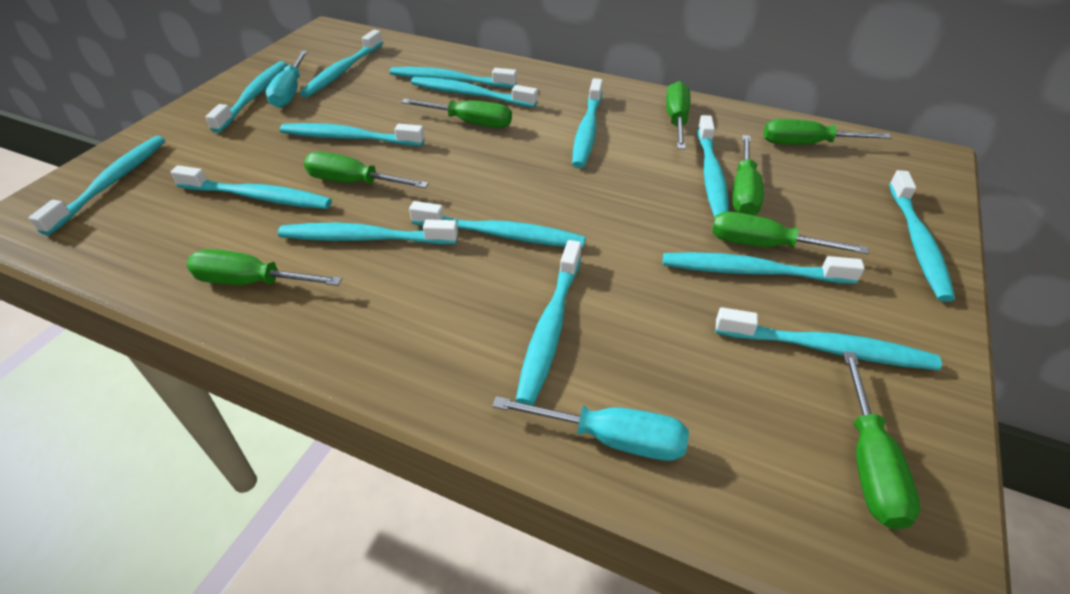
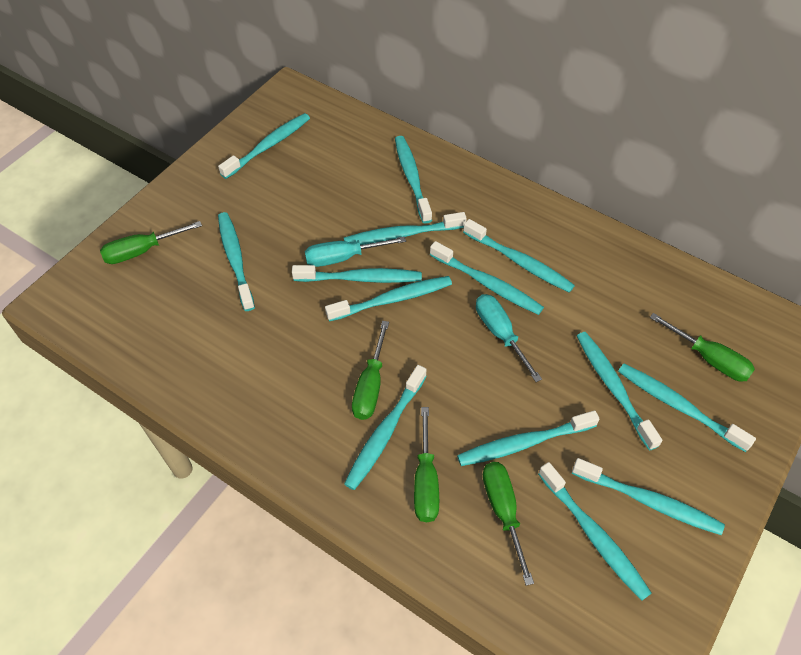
green screwdriver: 8 -> 5
turquoise toothbrush: 15 -> 14

